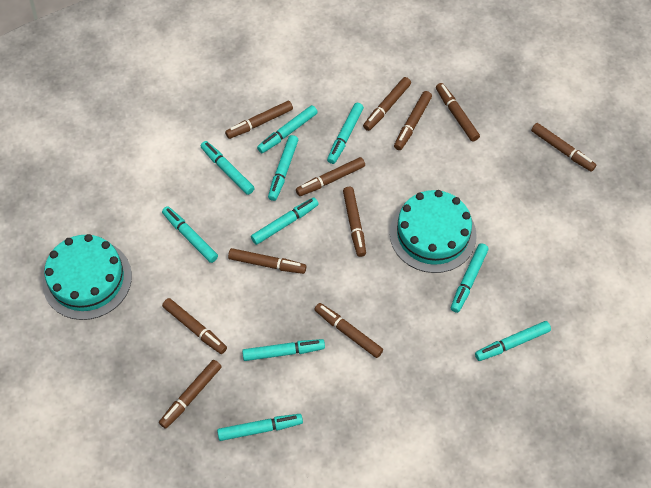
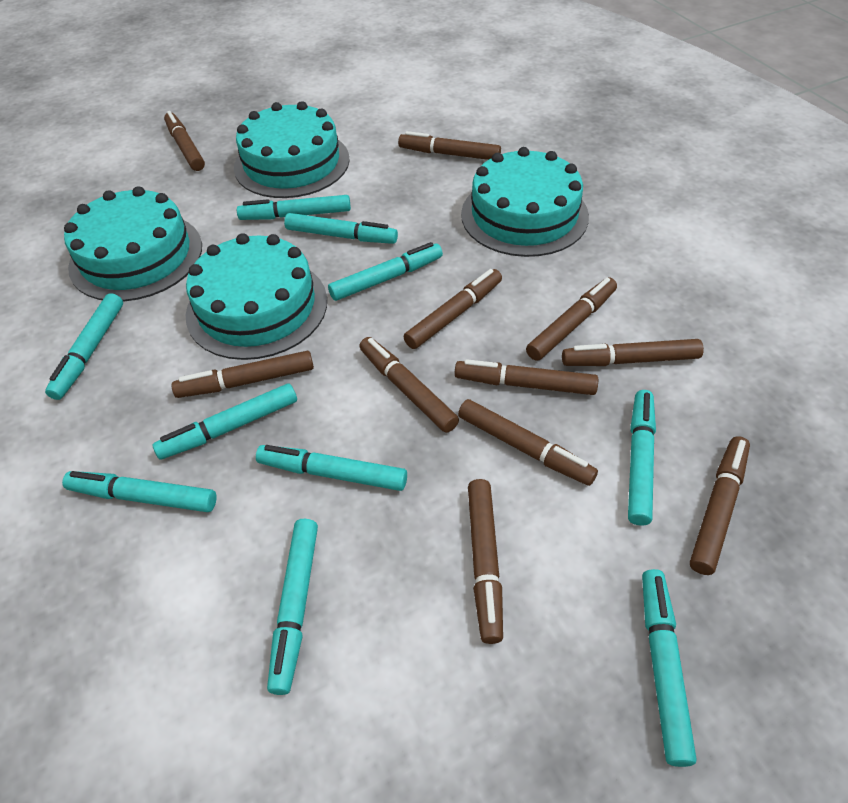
turquoise cake: 2 -> 4

